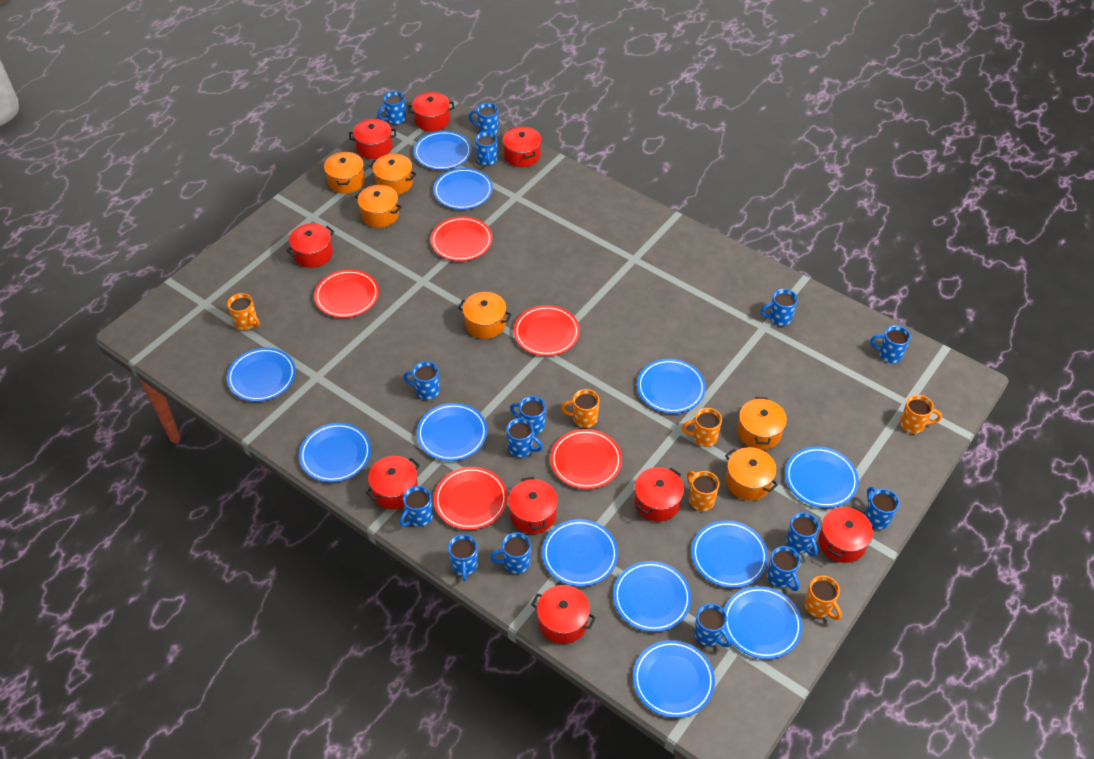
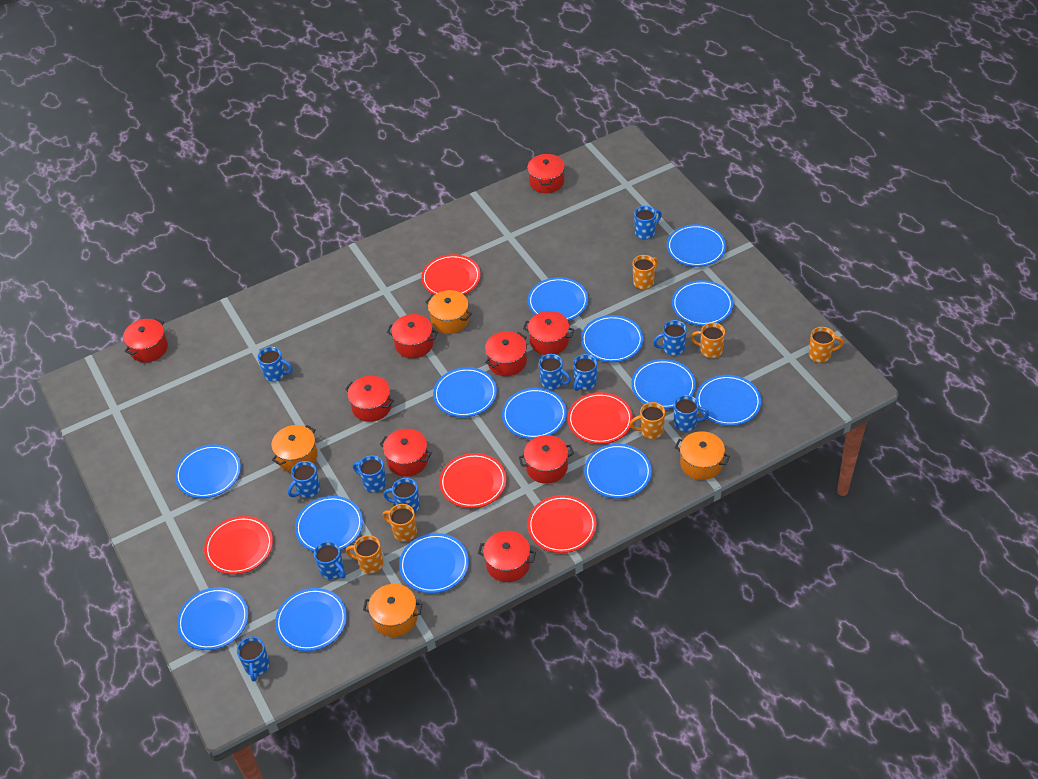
blue mug: 15 -> 11
blue plate: 12 -> 14
orange pot: 6 -> 4

